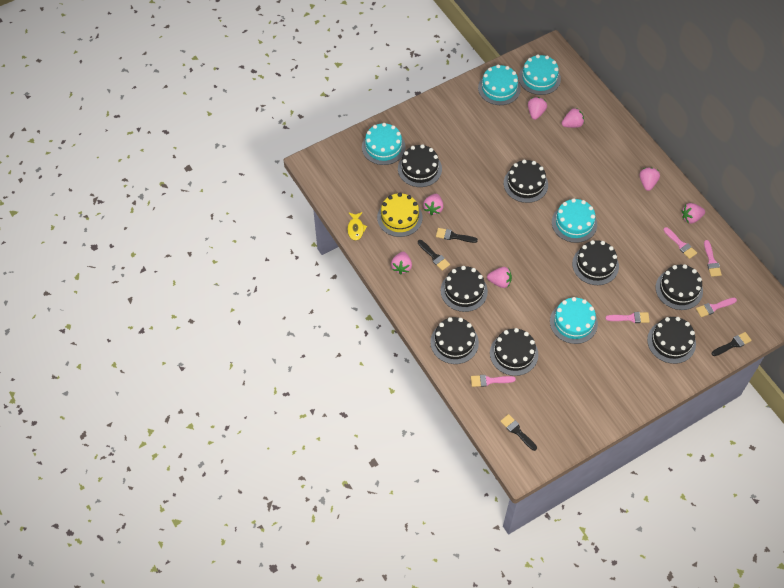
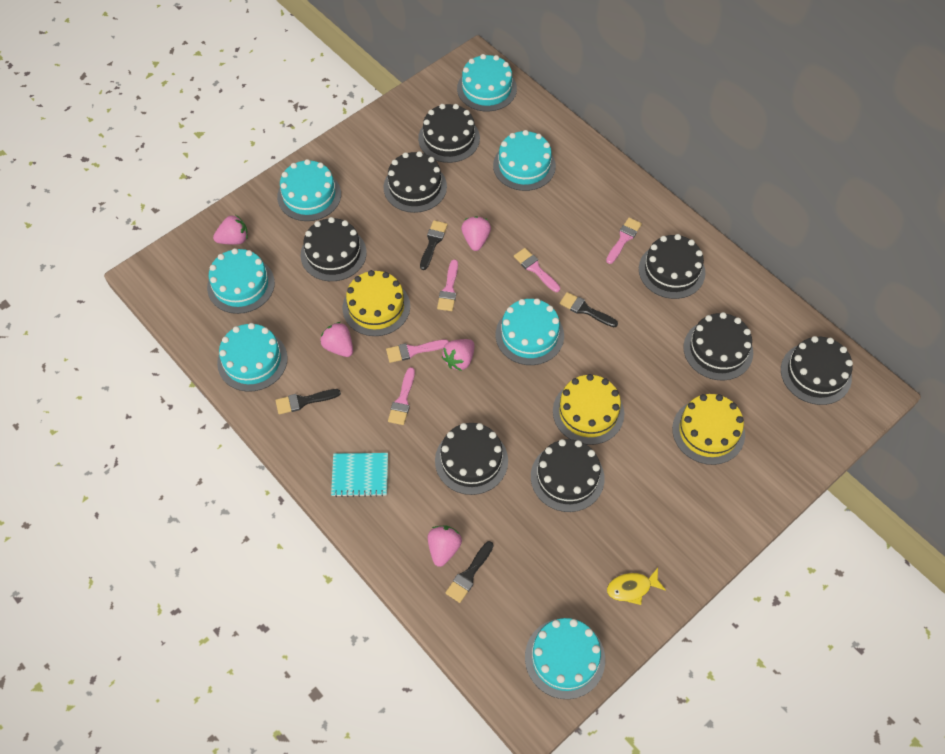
pink strawberry: 7 -> 5
turquoise cake: 5 -> 7
turquoise notebook: 0 -> 1
yellow cake: 1 -> 3

